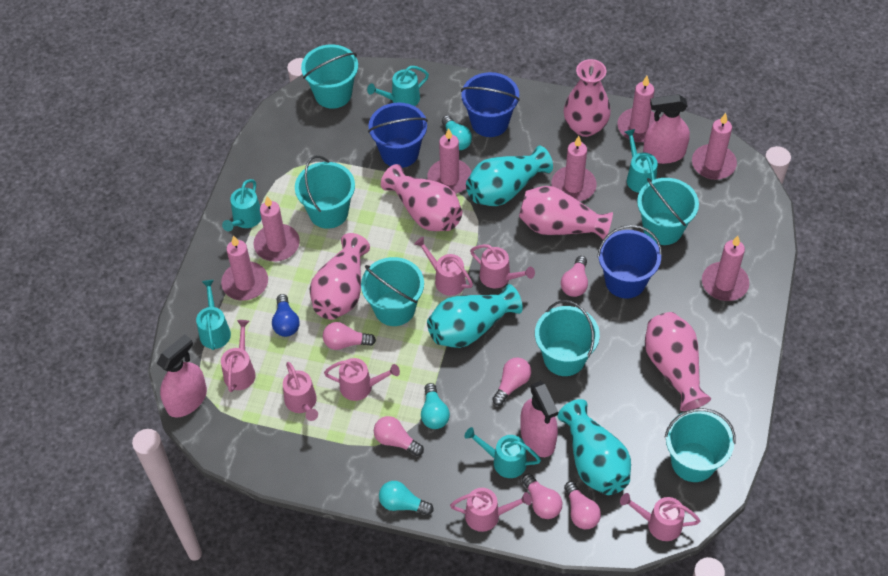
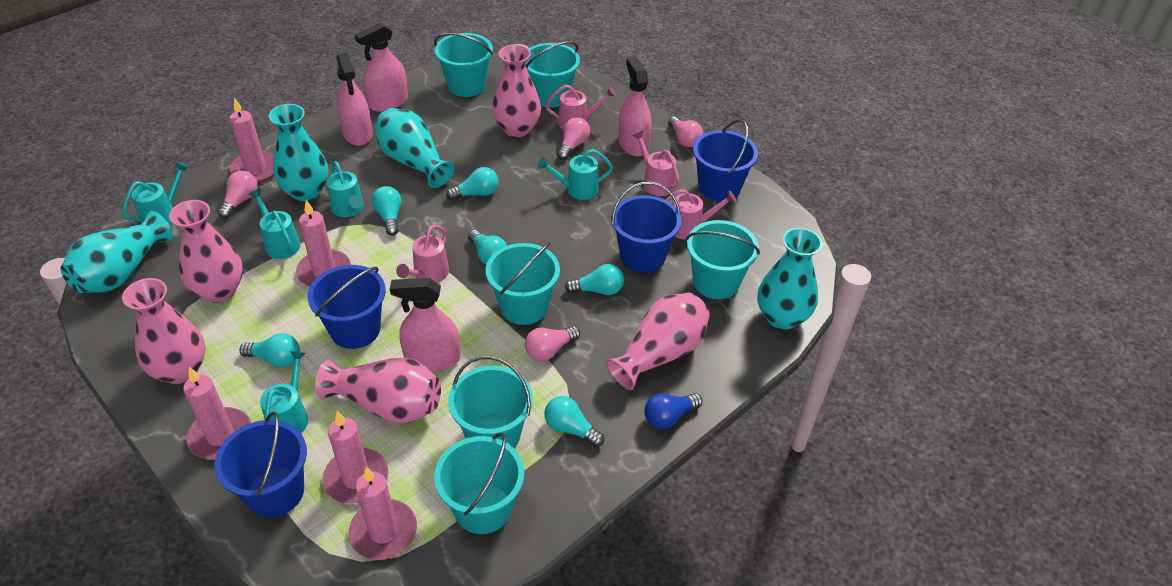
blue bucket: 3 -> 4
pink candle: 7 -> 5
pink light bulb: 6 -> 4
pink spray bottle: 3 -> 4
pink watering can: 7 -> 4
turquoise light bulb: 3 -> 6
turquoise vase: 3 -> 4

